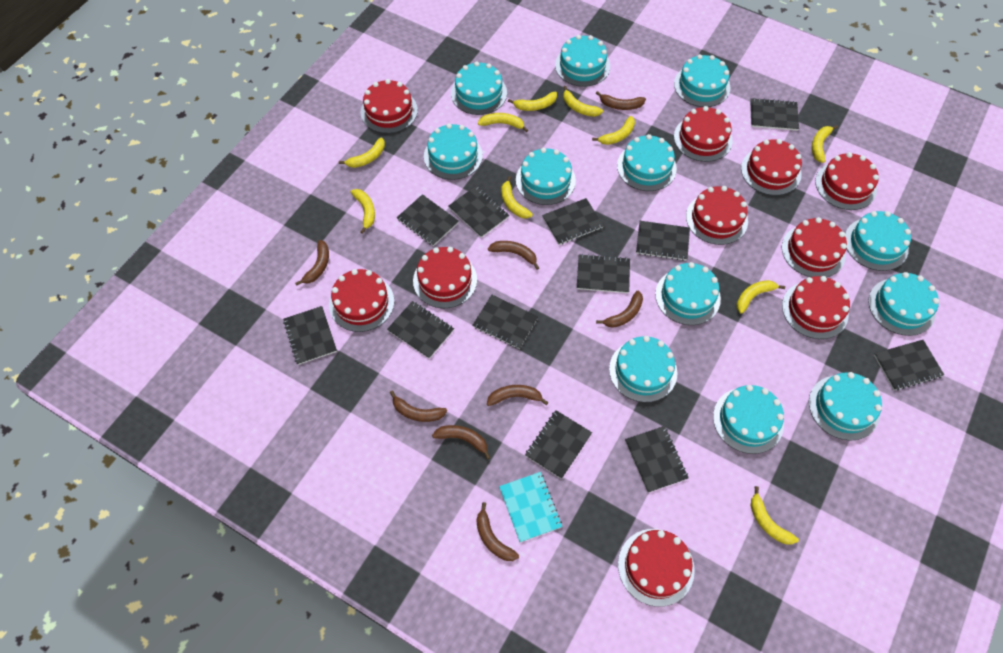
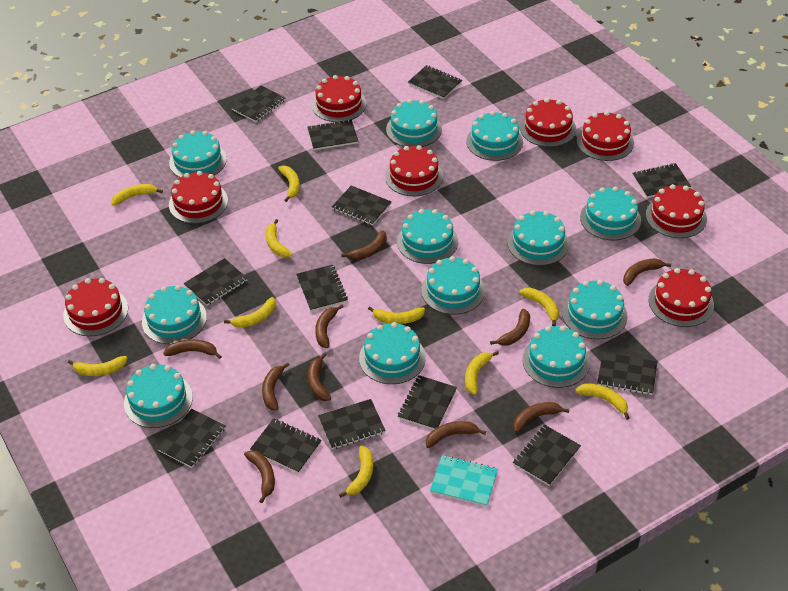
black notebook: 12 -> 13
brown banana: 8 -> 10
red cake: 10 -> 8

